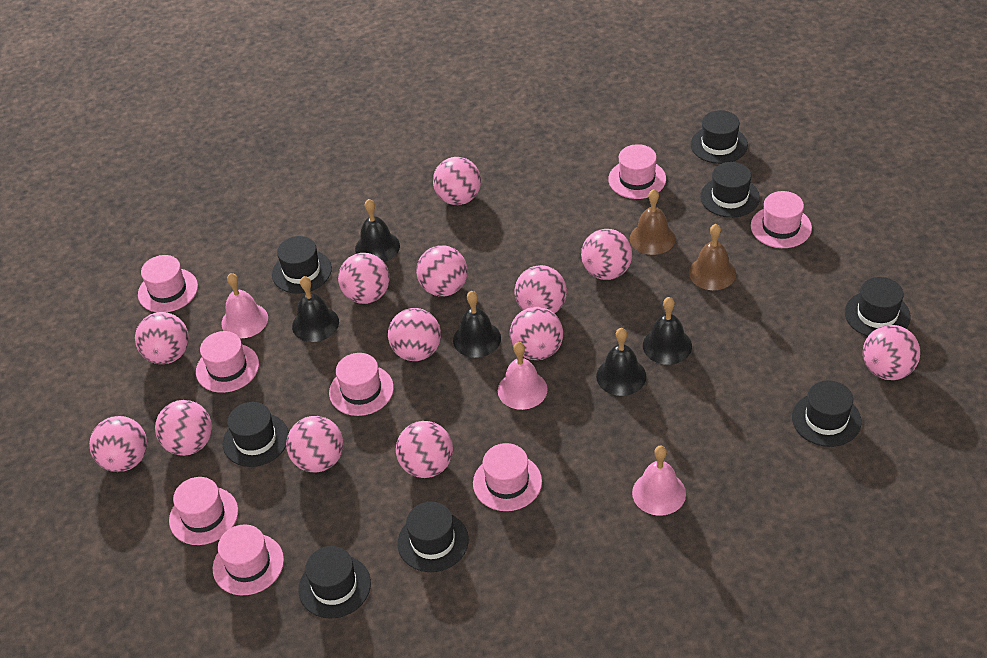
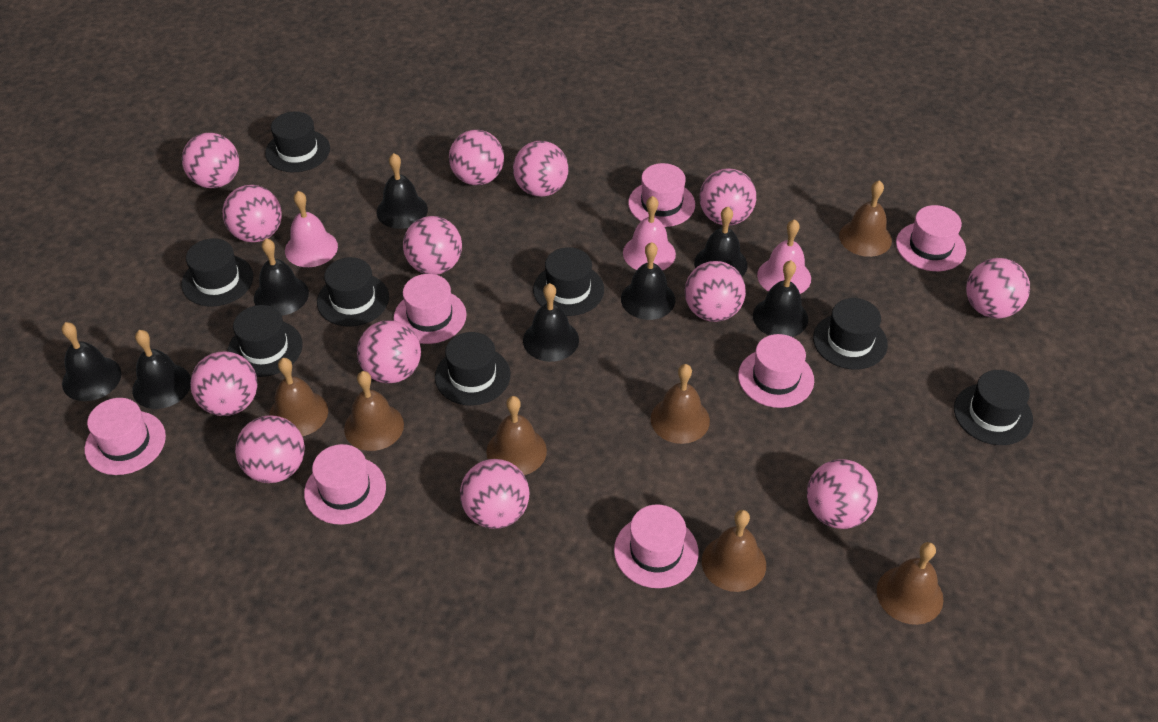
black bell: 5 -> 8
brown bell: 2 -> 7
pink hat: 8 -> 7

